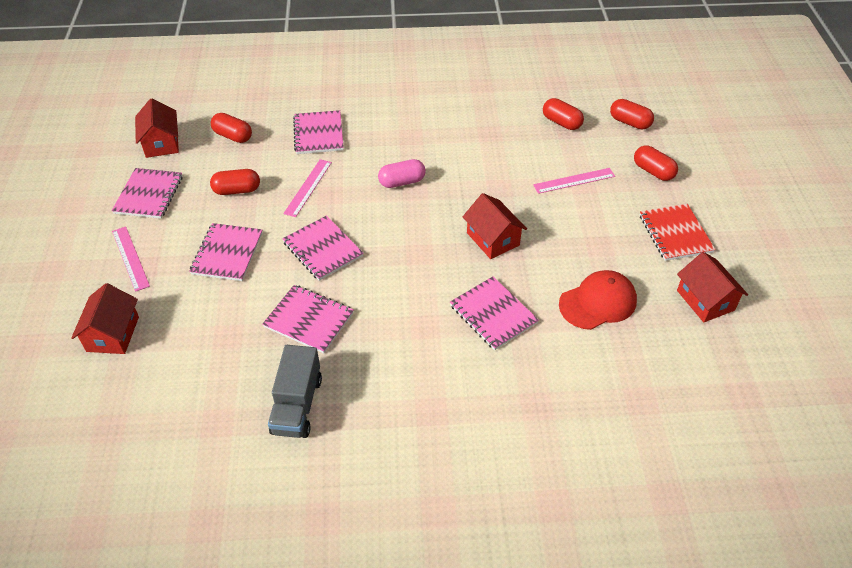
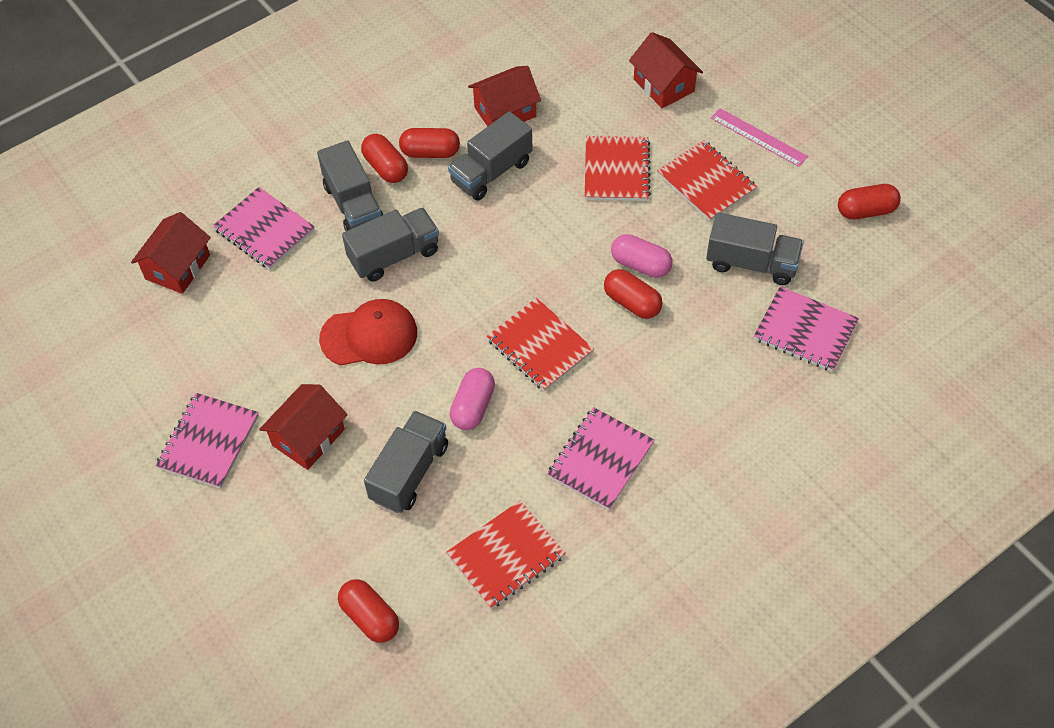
grey truck: 1 -> 5
pink capsule: 1 -> 2
pink notebook: 6 -> 4
pink ruler: 3 -> 1
red notebook: 1 -> 4

